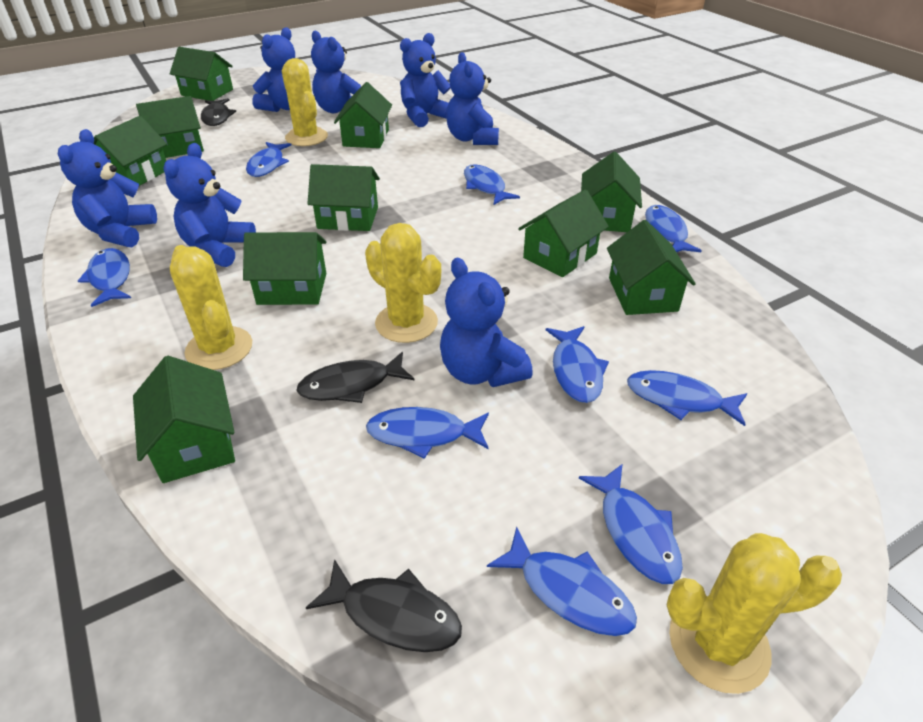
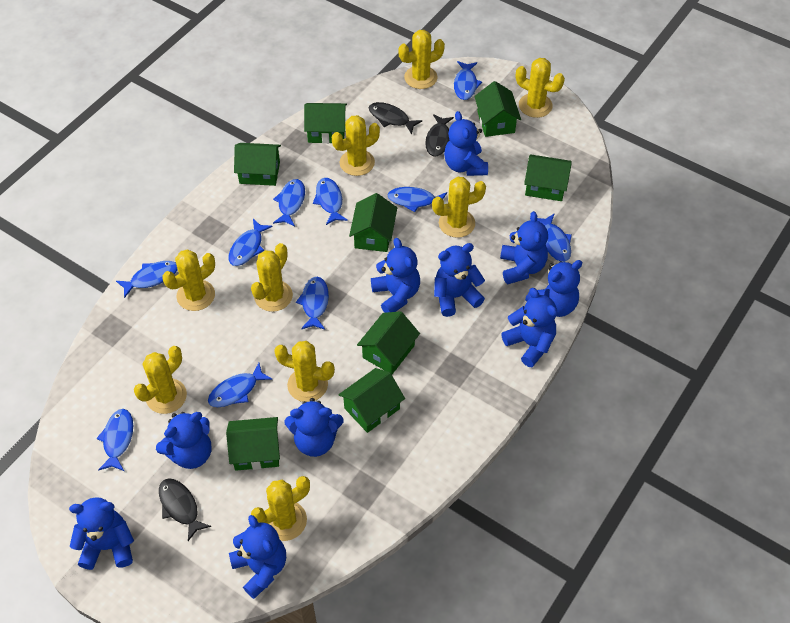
blue fish: 9 -> 10
blue teddy bear: 7 -> 10
green house: 10 -> 8
yellow cactus: 4 -> 9

